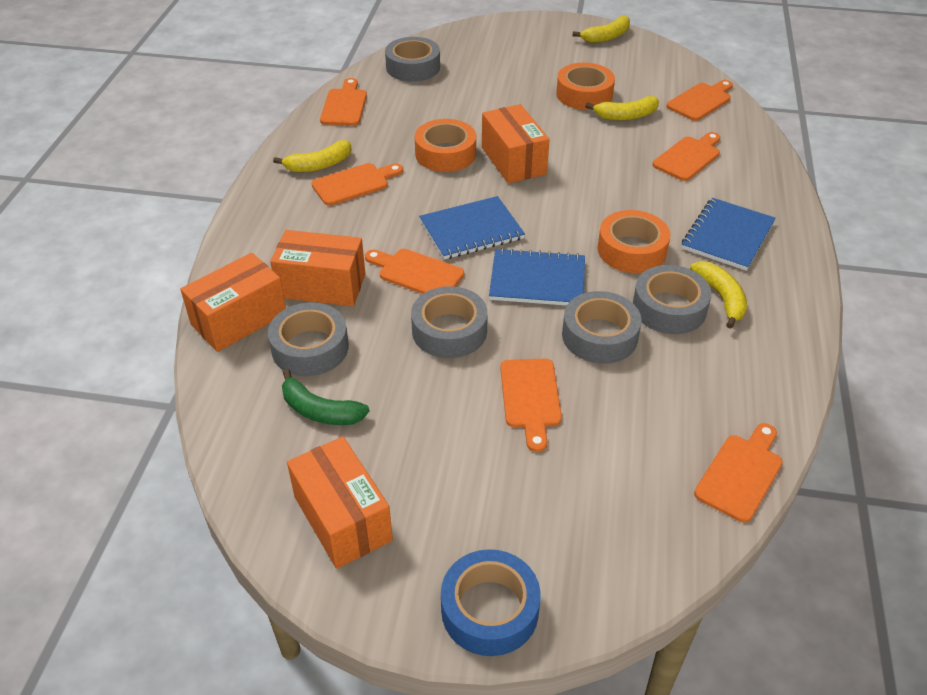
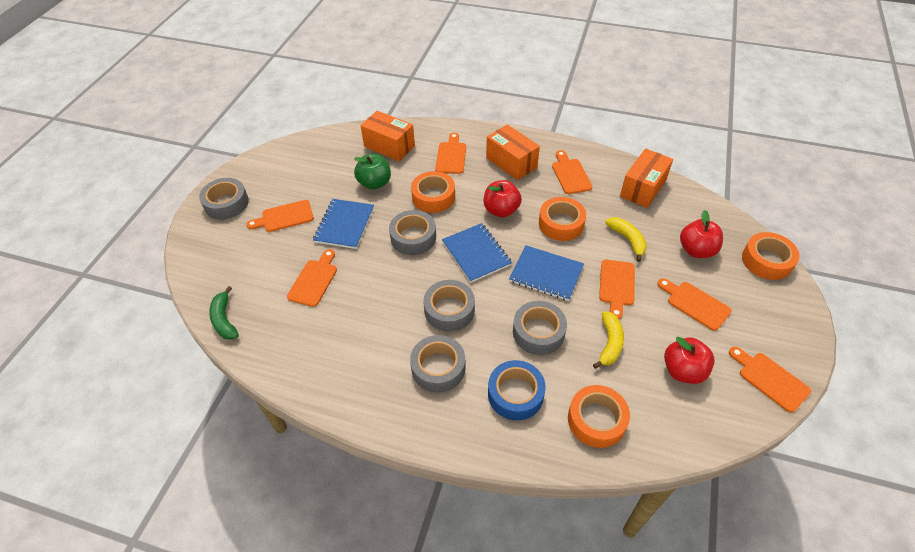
green apple: 0 -> 1
orange box: 4 -> 3
orange tape: 3 -> 4
red apple: 0 -> 3
yellow banana: 4 -> 2

